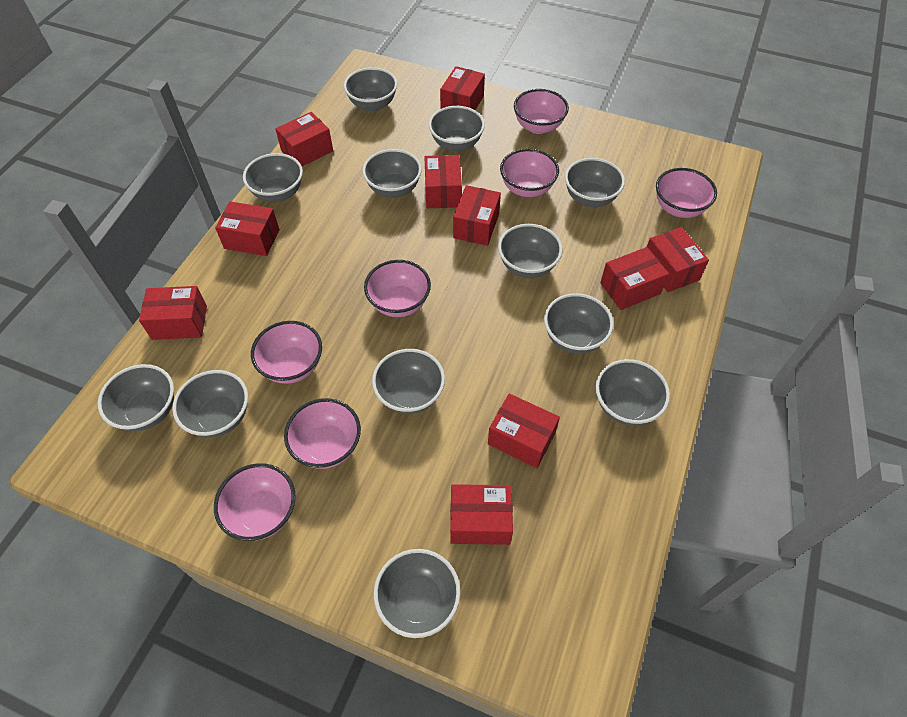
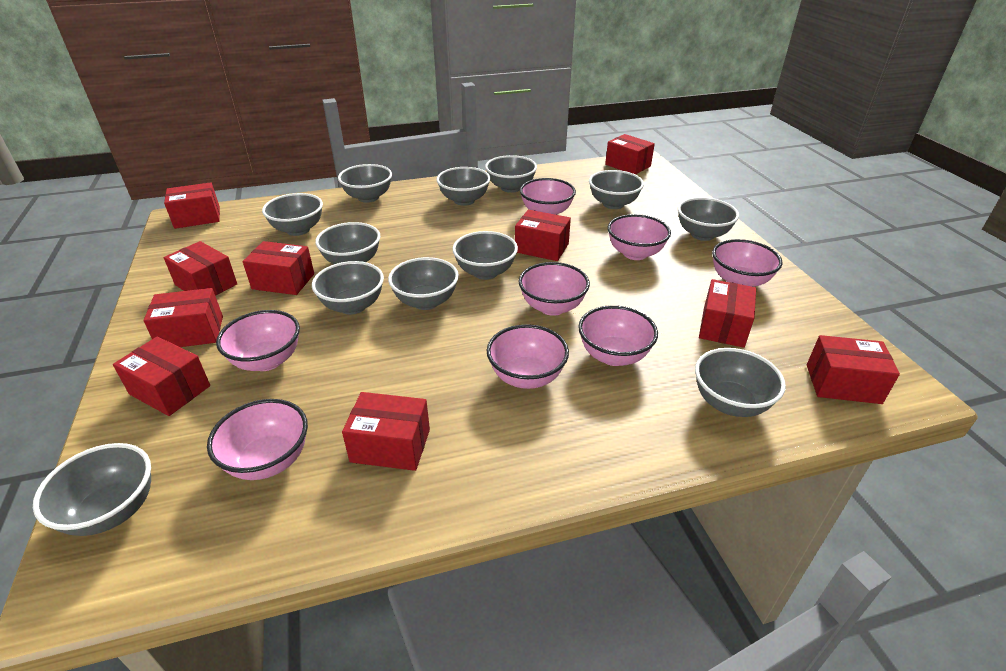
pink bowl: 7 -> 8

